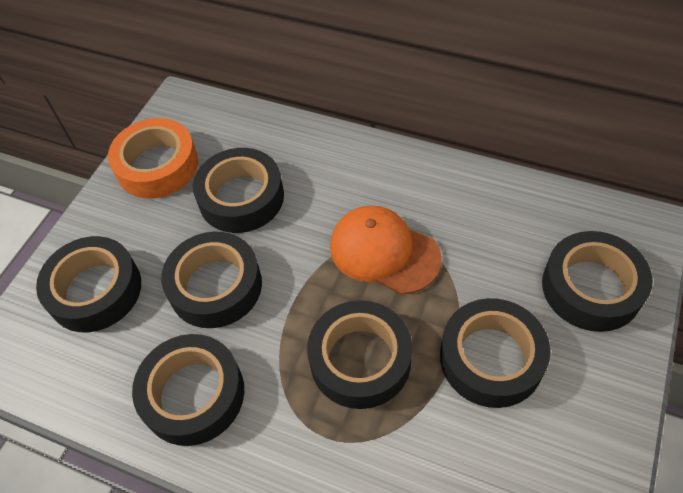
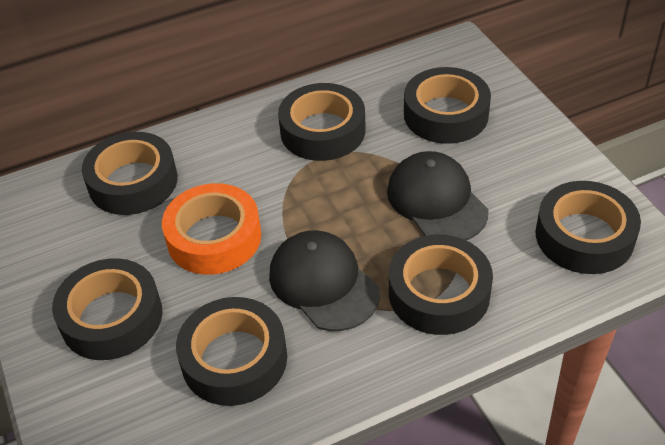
black cap: 0 -> 2
orange cap: 1 -> 0

